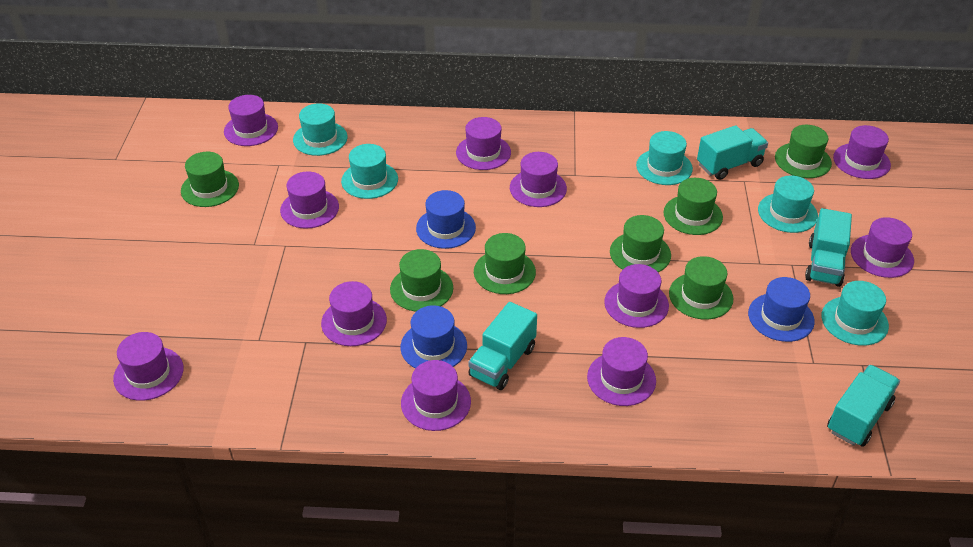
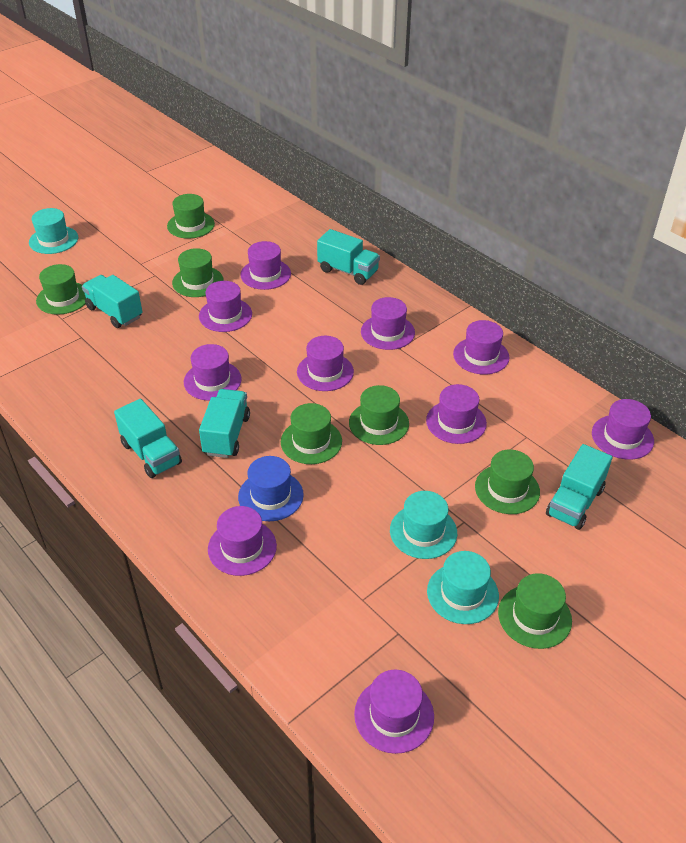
blue hat: 3 -> 1
purple hat: 11 -> 10
turquoise hat: 5 -> 3
turquoise truck: 4 -> 5

